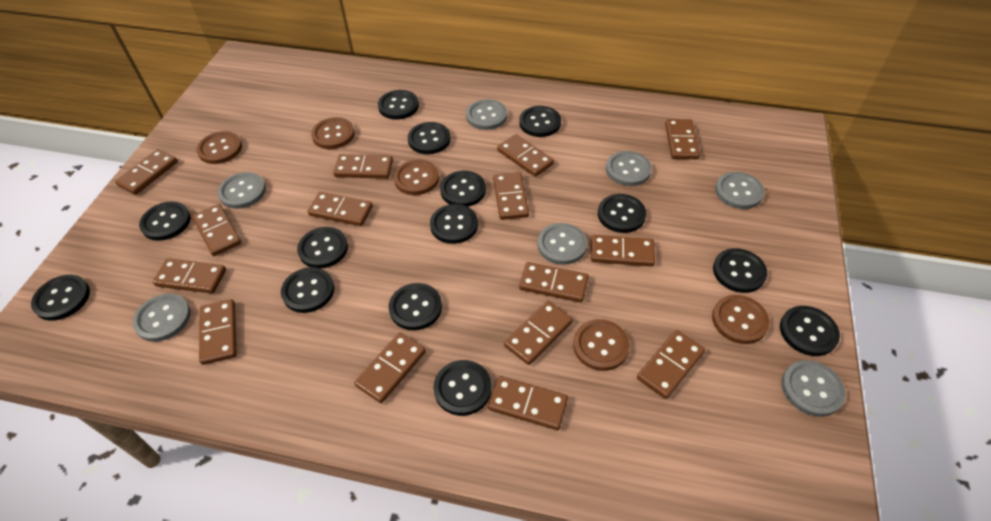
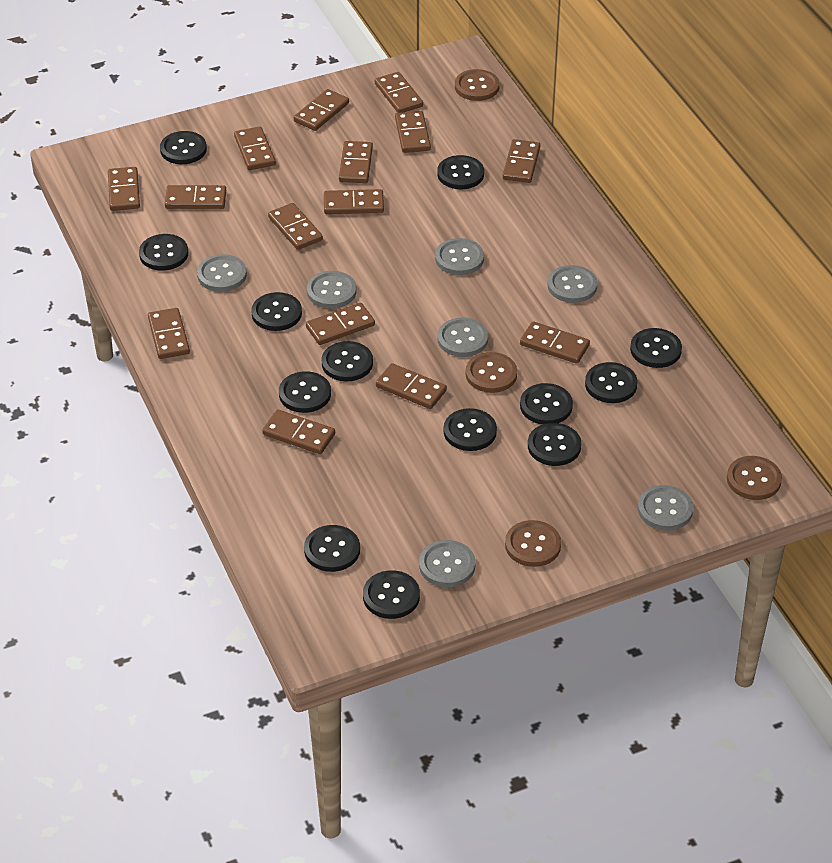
black button: 14 -> 13
brown button: 5 -> 4

